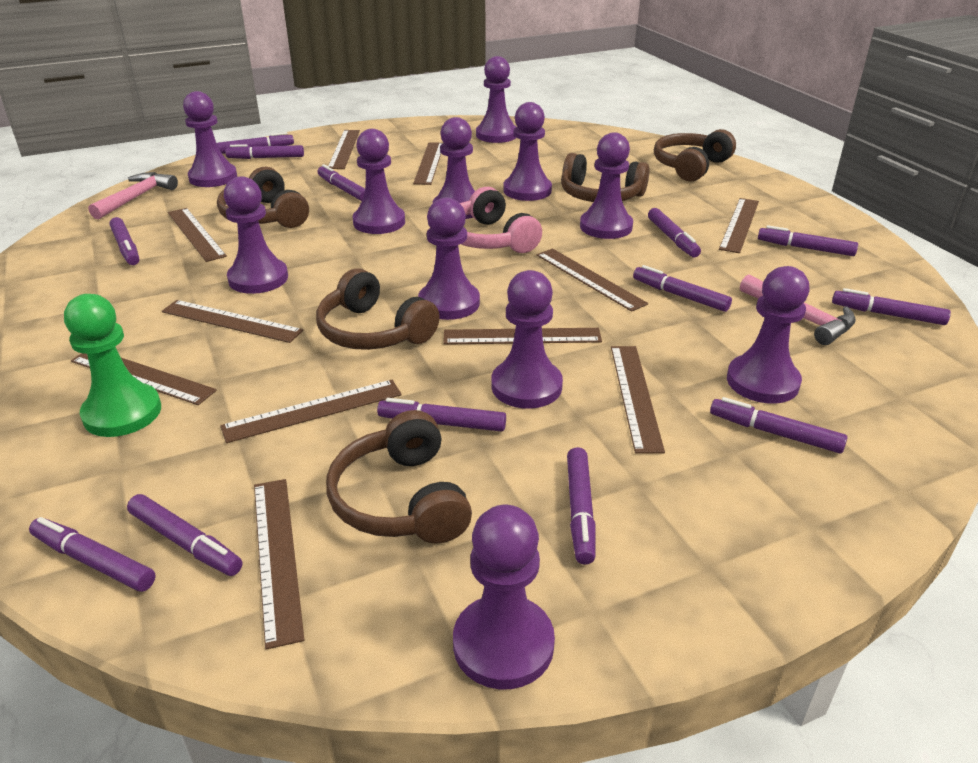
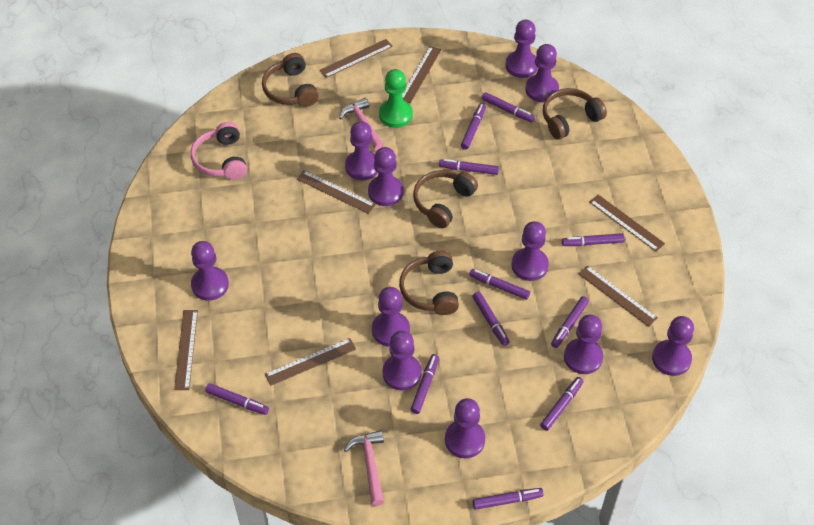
brown headphones: 5 -> 4
brown ruler: 11 -> 7
purple marker: 13 -> 11

